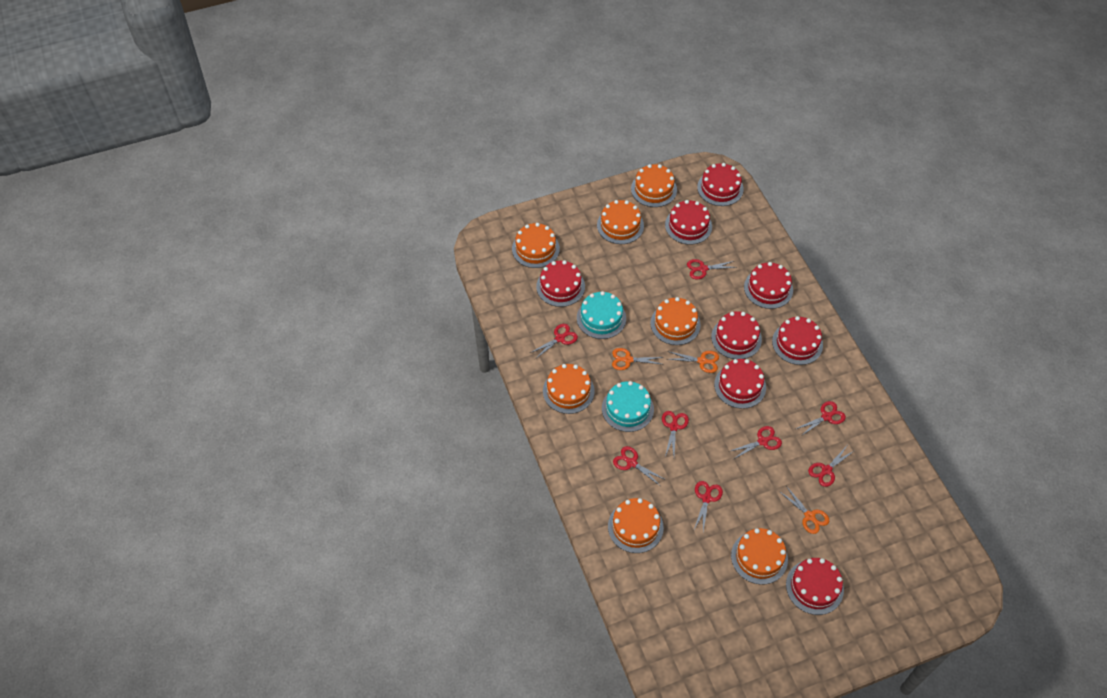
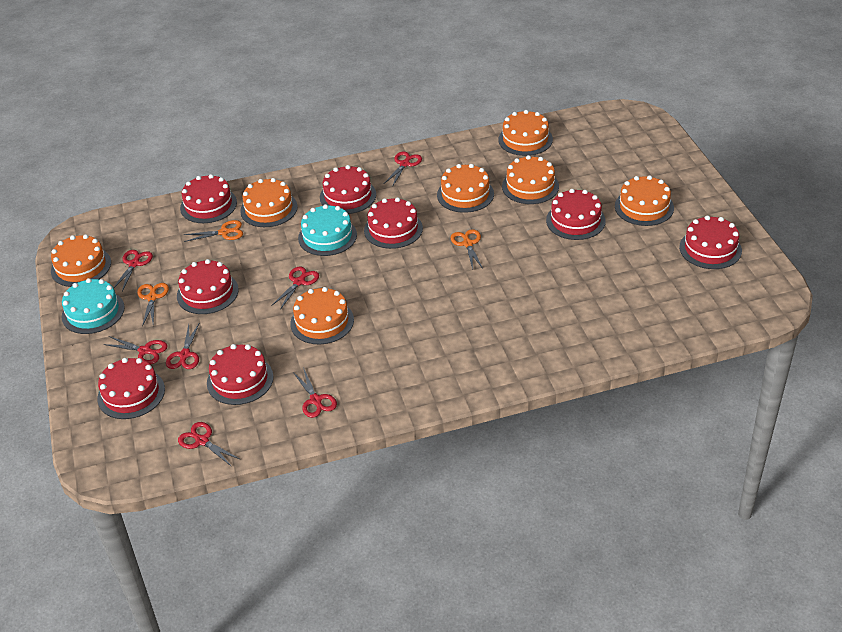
red scissors: 8 -> 7

